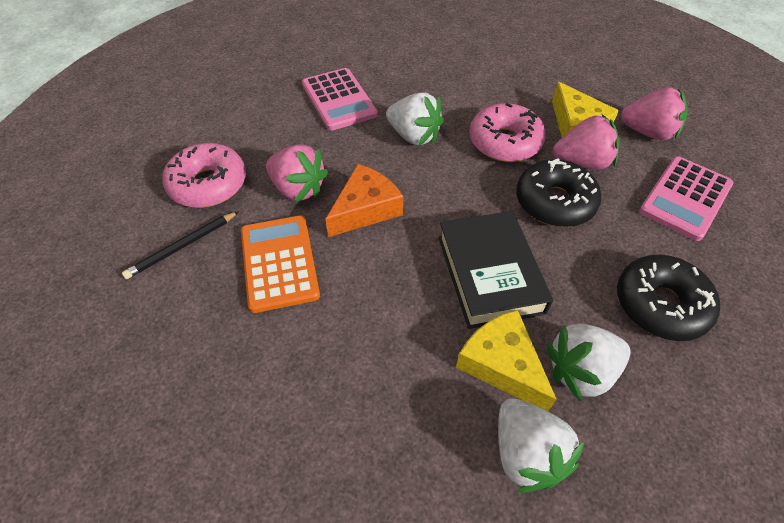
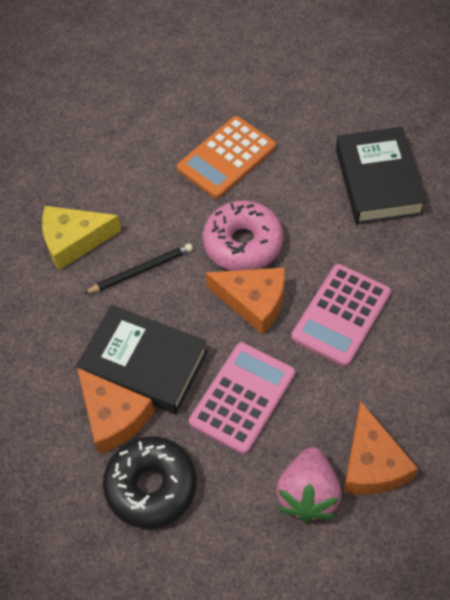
black book: 1 -> 2
black donut: 2 -> 1
orange cheese: 1 -> 3
pink donut: 2 -> 1
pink strawberry: 3 -> 1
white strawberry: 3 -> 0
yellow cheese: 2 -> 1

